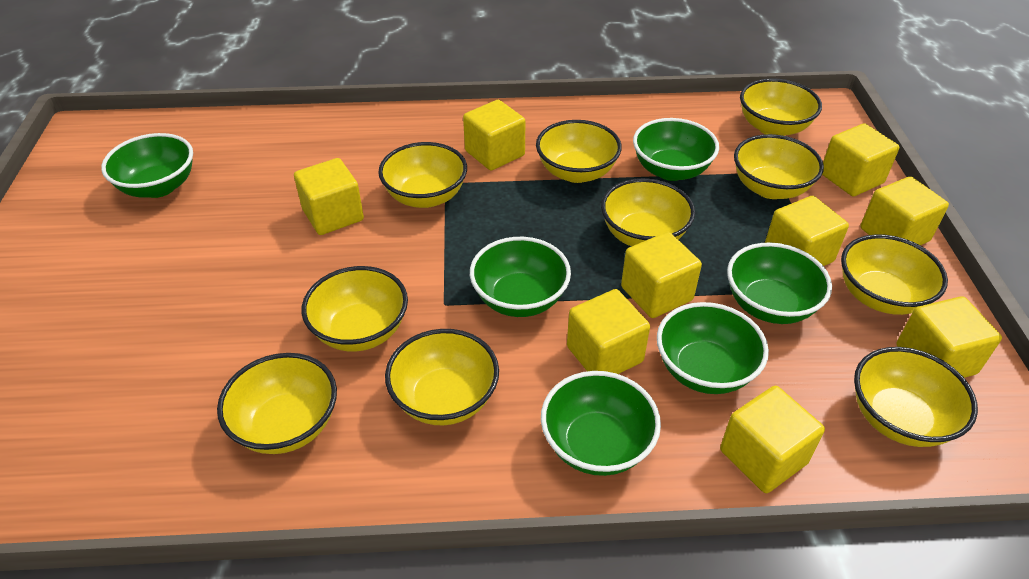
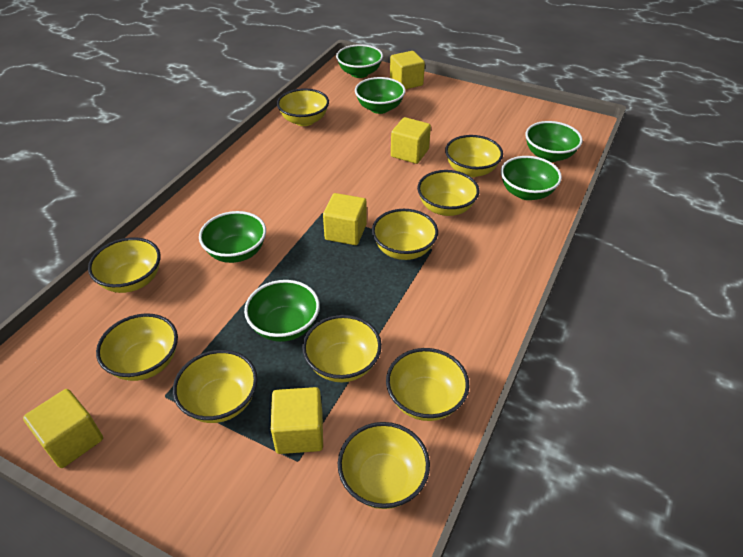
yellow cube: 9 -> 5

